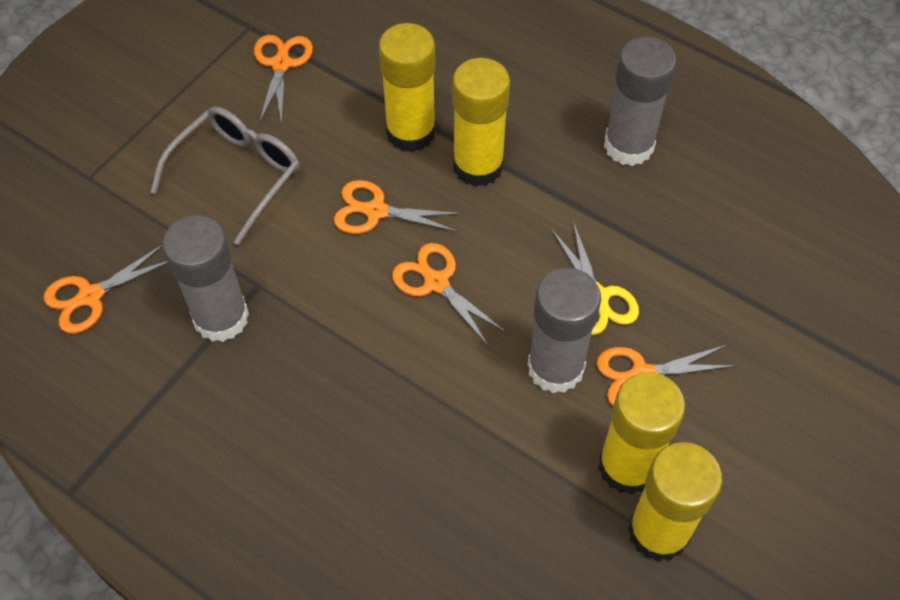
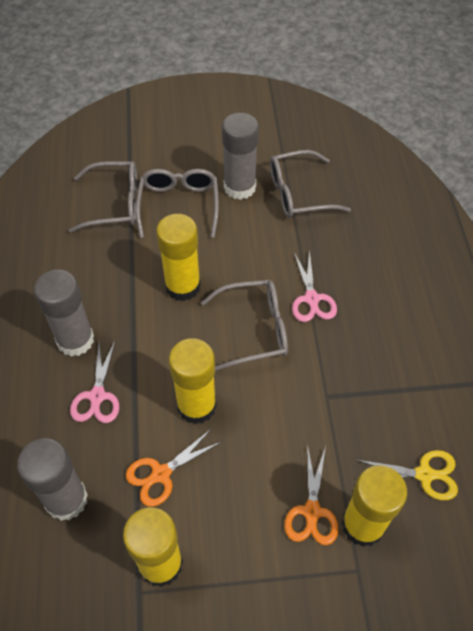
grey glasses: 1 -> 4
orange scissors: 5 -> 2
pink scissors: 0 -> 2

